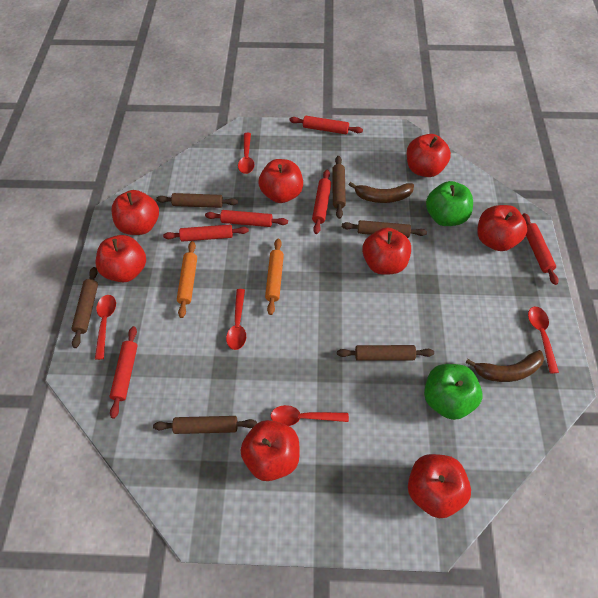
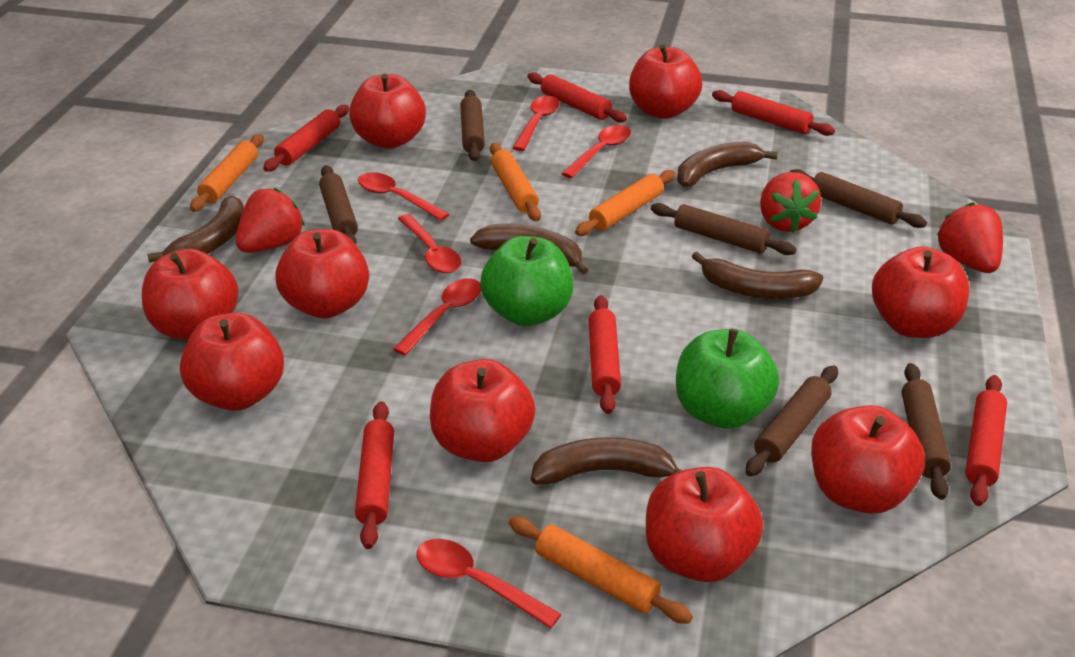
brown banana: 2 -> 5
orange rolling pin: 2 -> 4
red apple: 8 -> 9
red spoon: 5 -> 6
red strawberry: 0 -> 3

